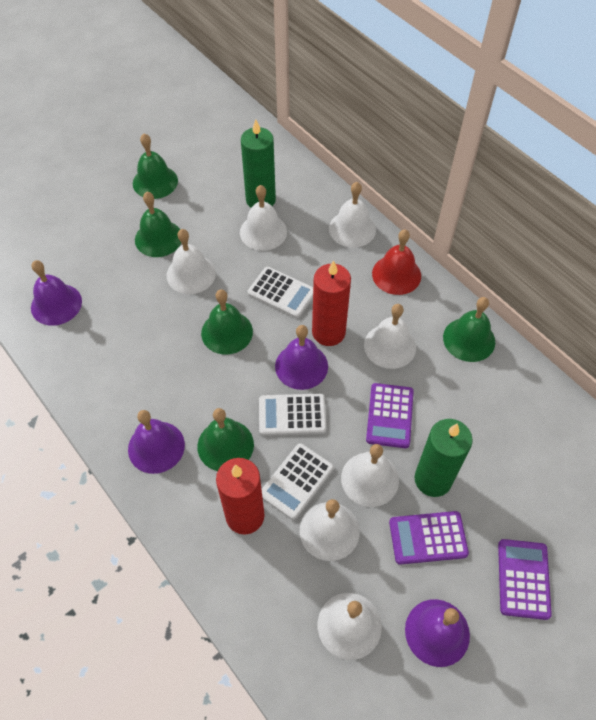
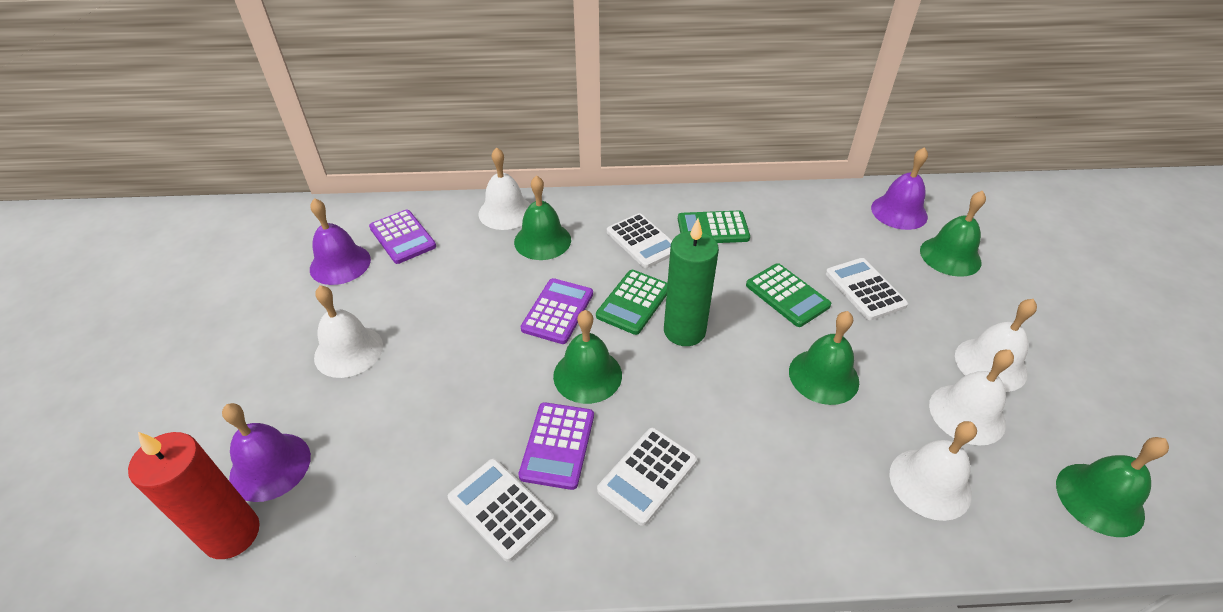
green calculator: 0 -> 3
green candle: 2 -> 1
purple bell: 4 -> 3
red bell: 1 -> 0
red candle: 2 -> 1
white bell: 7 -> 5
white calculator: 3 -> 4

